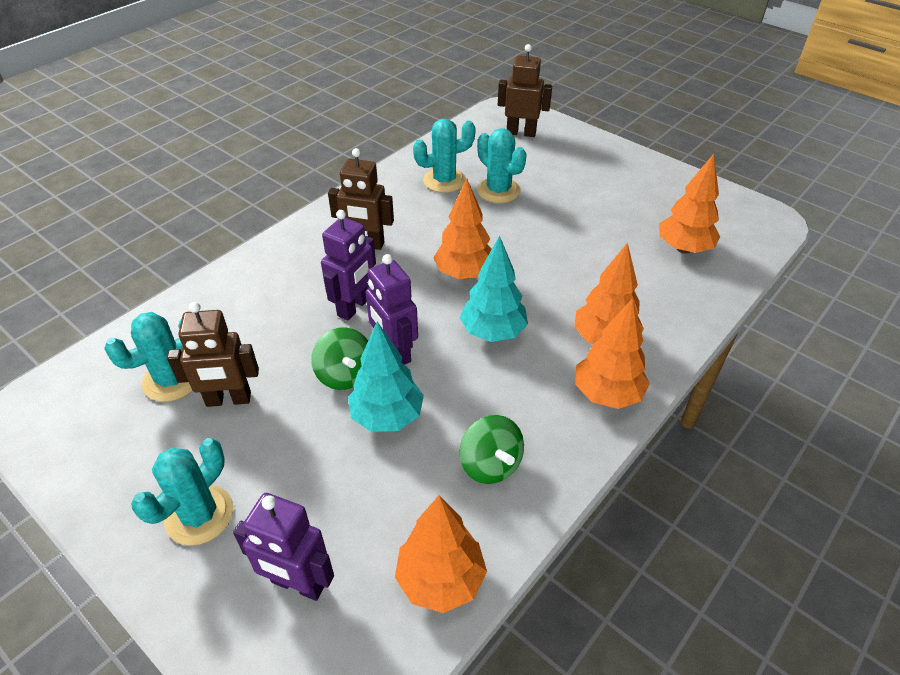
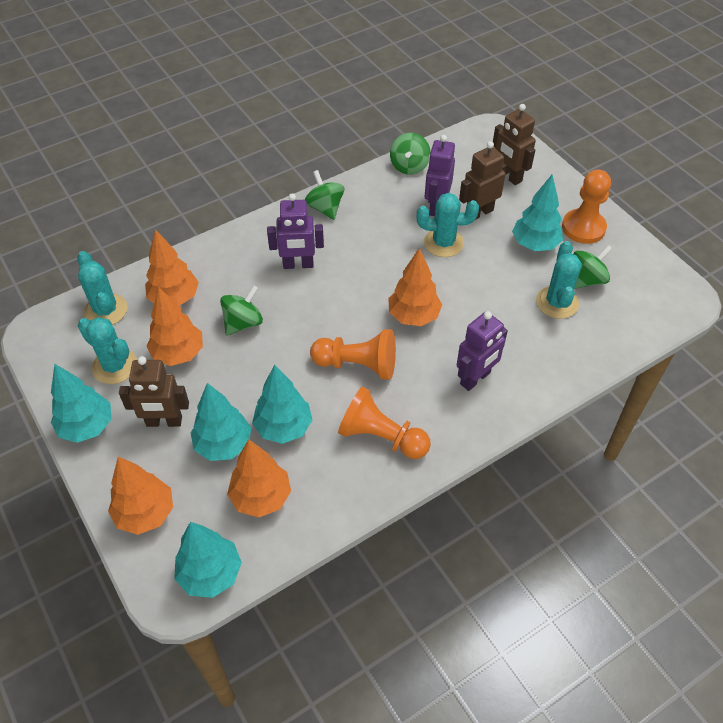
green spinning top: 2 -> 4
orange pawn: 0 -> 3
turquoise tree: 2 -> 5

